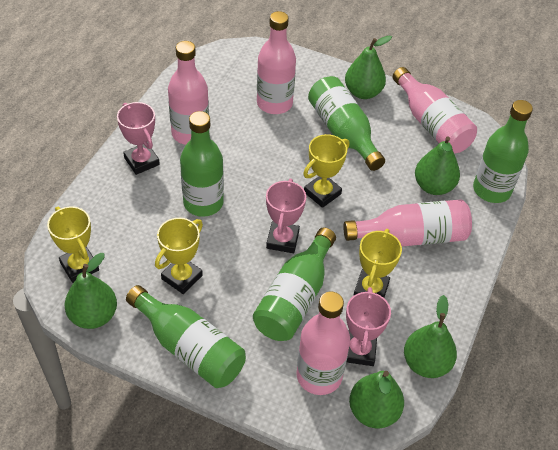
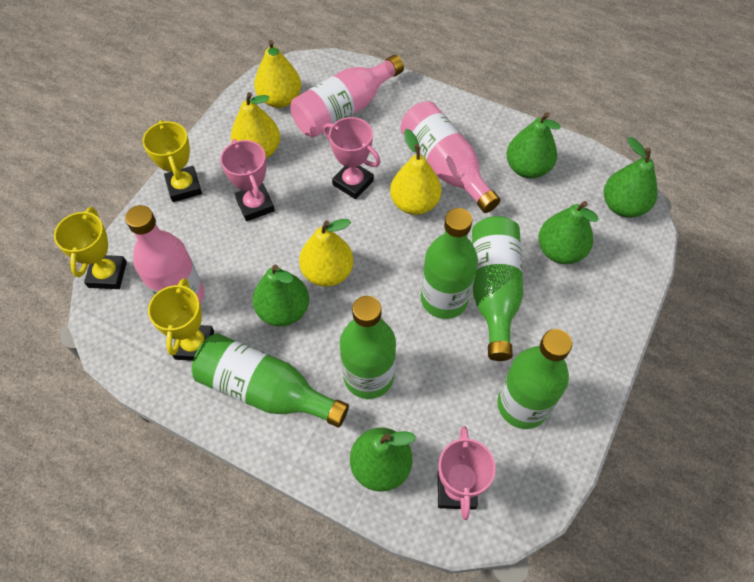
pink bottle: 5 -> 3
yellow pear: 0 -> 4
yellow trophy: 4 -> 3

